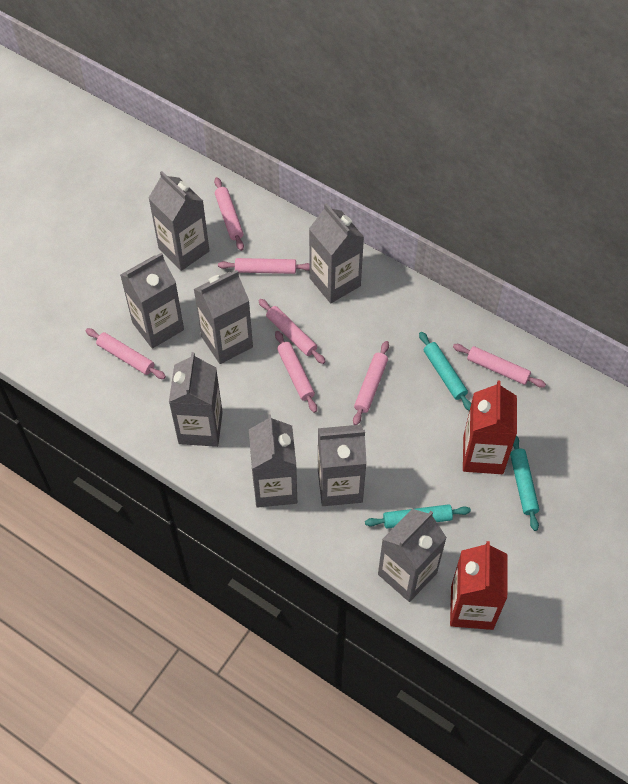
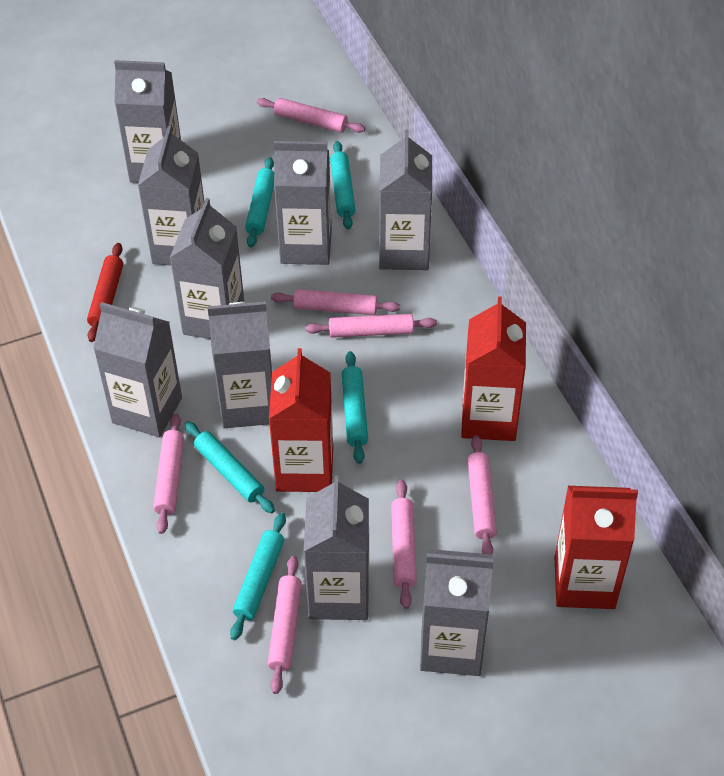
grey carton: 8 -> 9
red carton: 2 -> 3
red rolling pin: 0 -> 1
turquoise rolling pin: 3 -> 5

